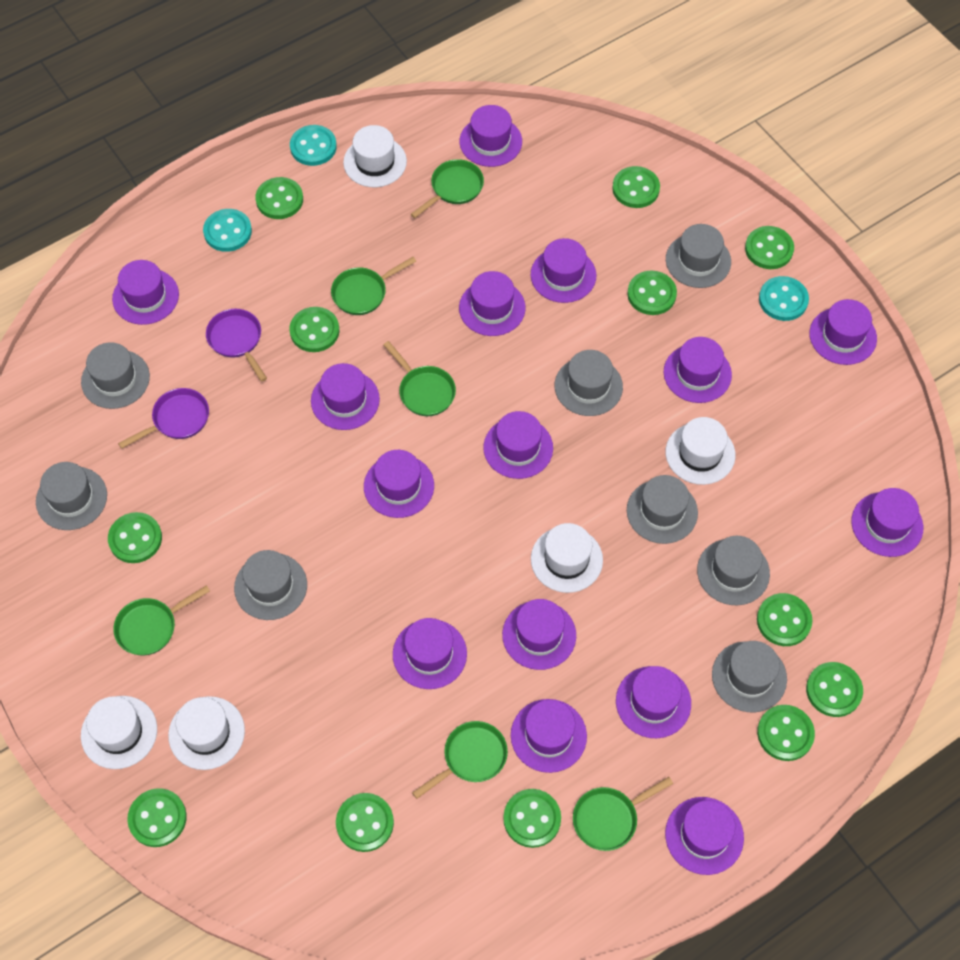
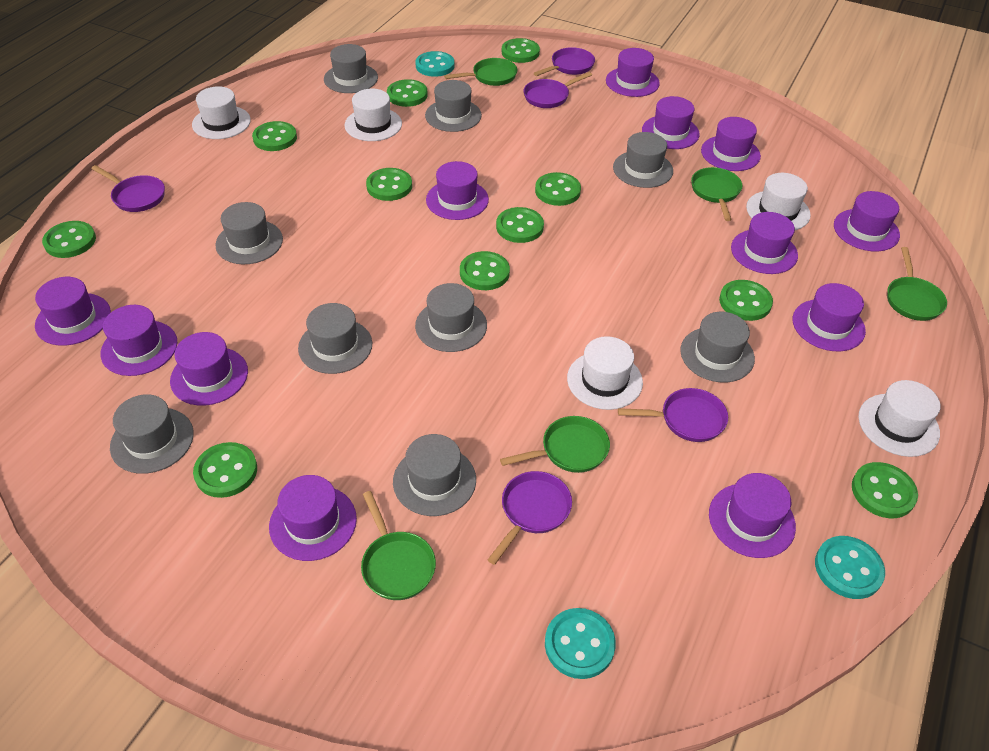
green button: 12 -> 11
green pan: 6 -> 5
grey hat: 8 -> 9
purple hat: 15 -> 12
purple pan: 2 -> 5

